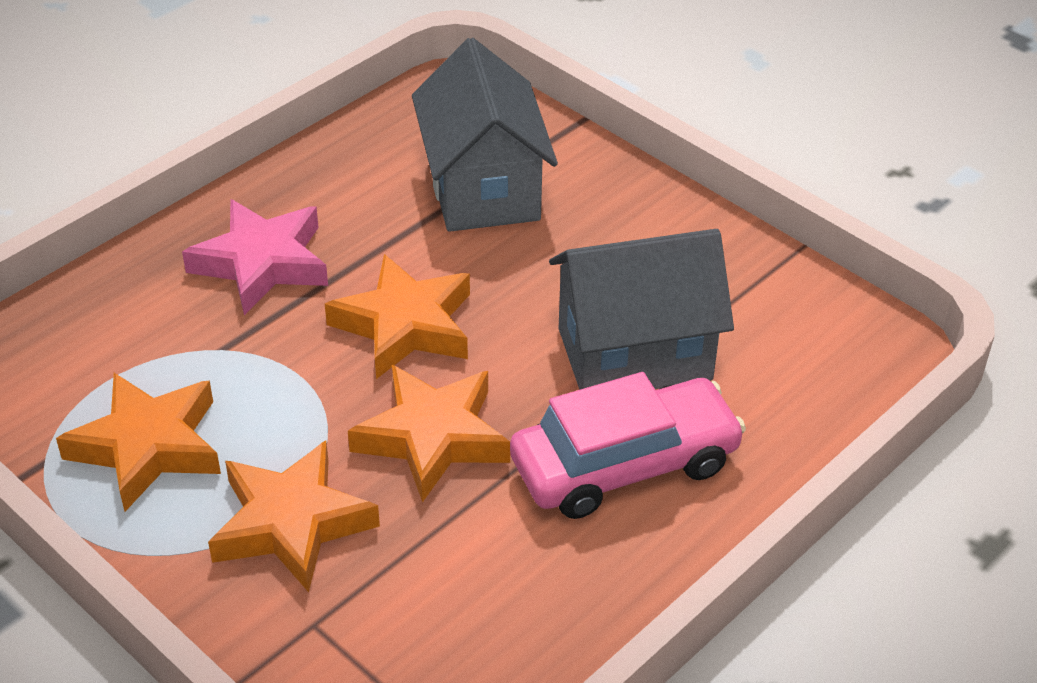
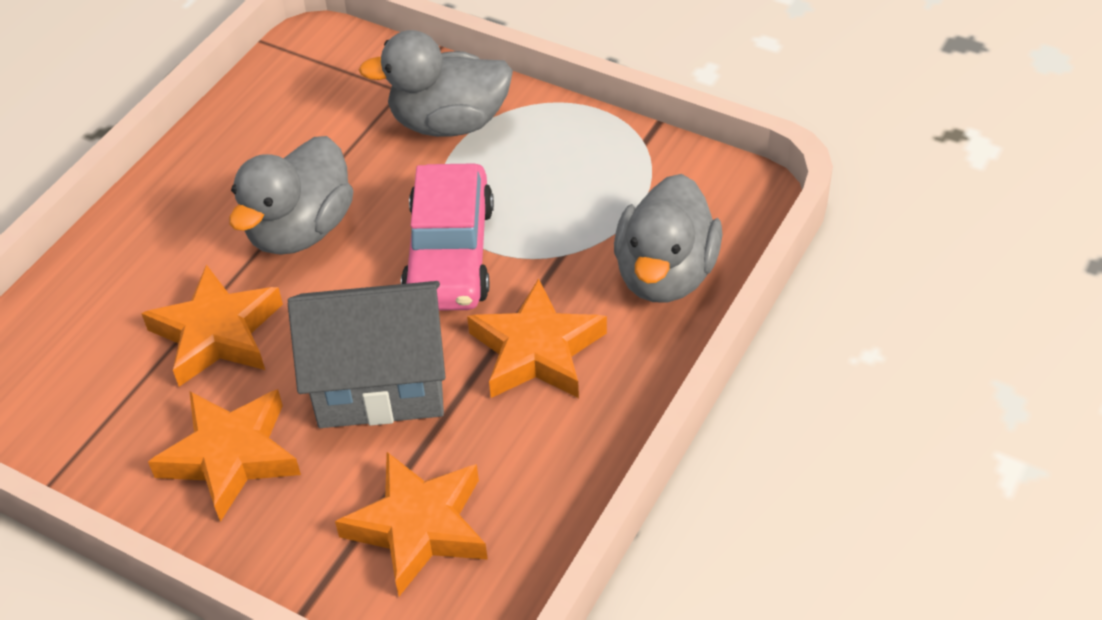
grey duck: 0 -> 3
grey house: 2 -> 1
pink star: 1 -> 0

